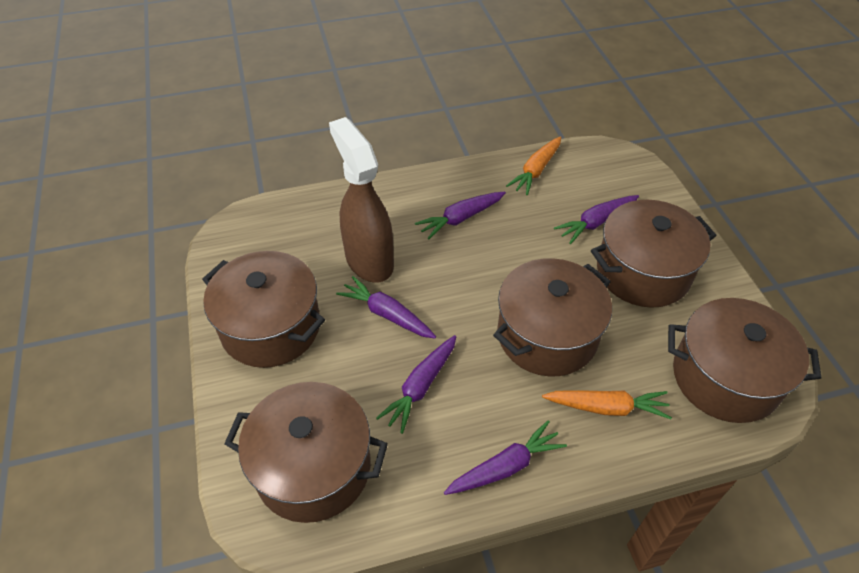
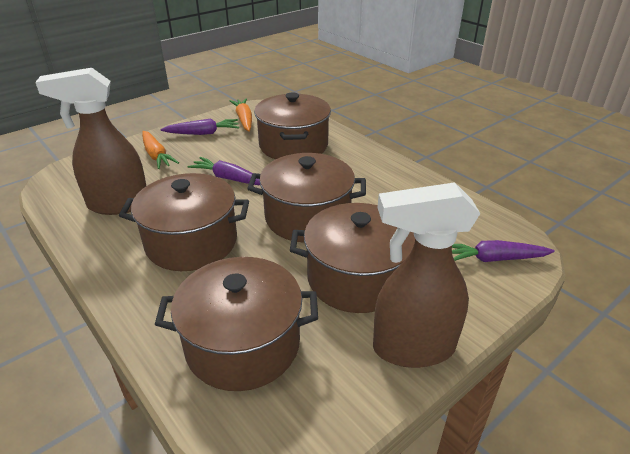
brown spray bottle: 1 -> 2
purple carrot: 5 -> 3

